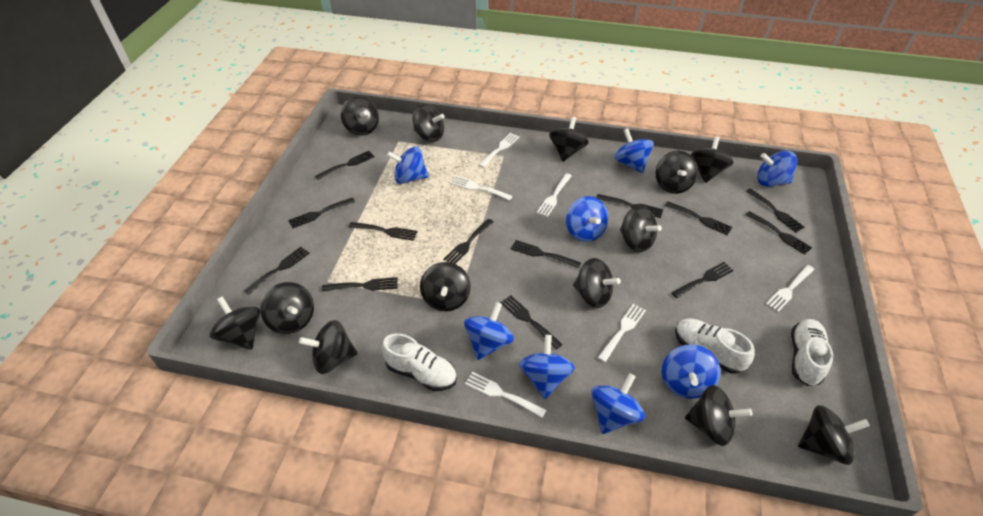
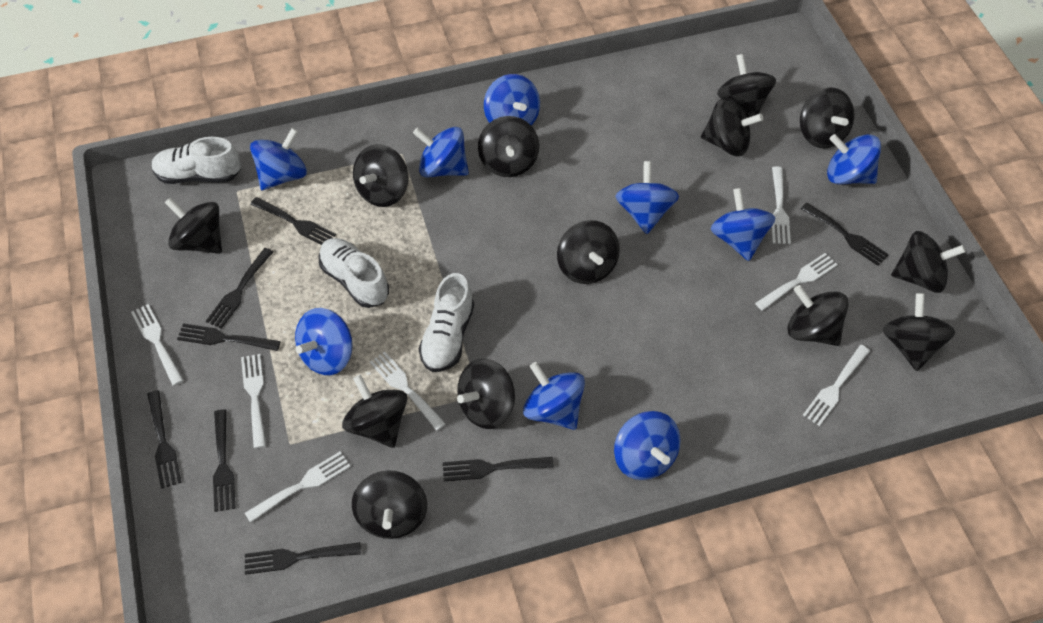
black fork: 13 -> 8
blue spinning top: 8 -> 9
white fork: 6 -> 7

